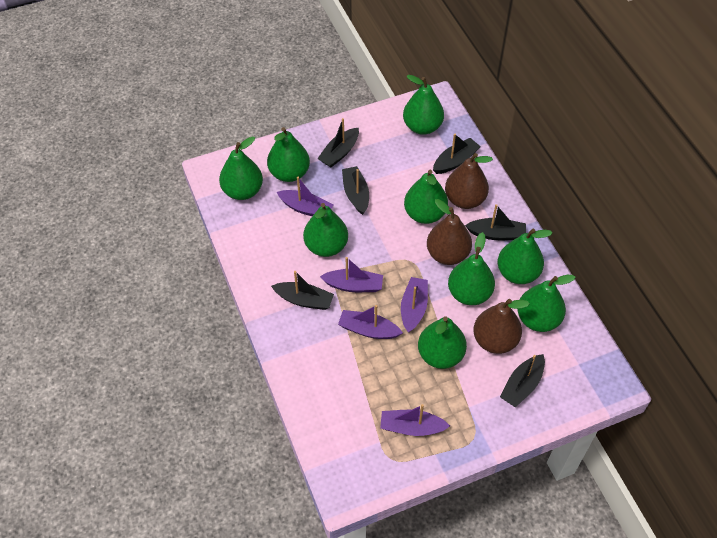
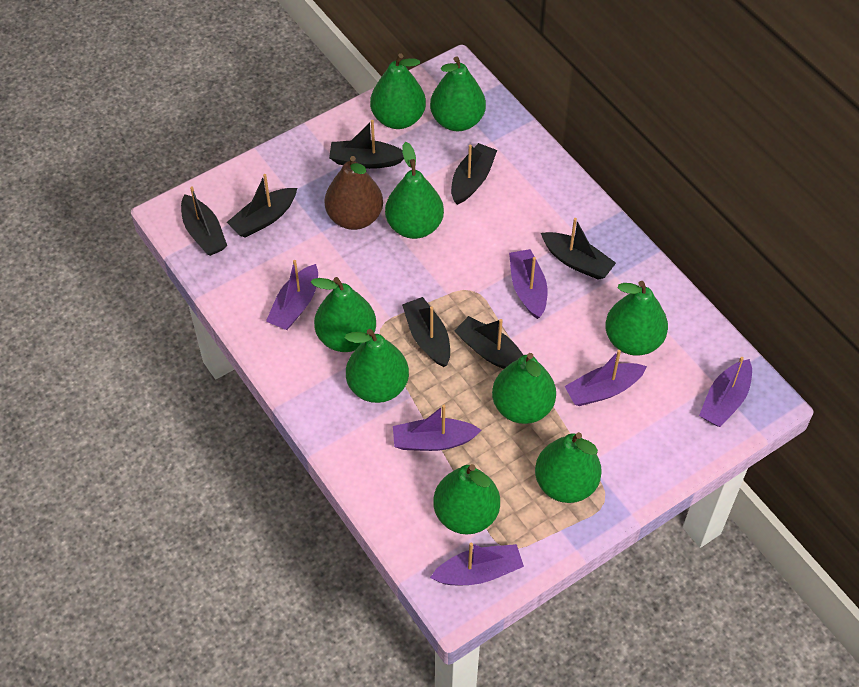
black boat: 6 -> 7
brown pear: 3 -> 1
purple boat: 5 -> 6

